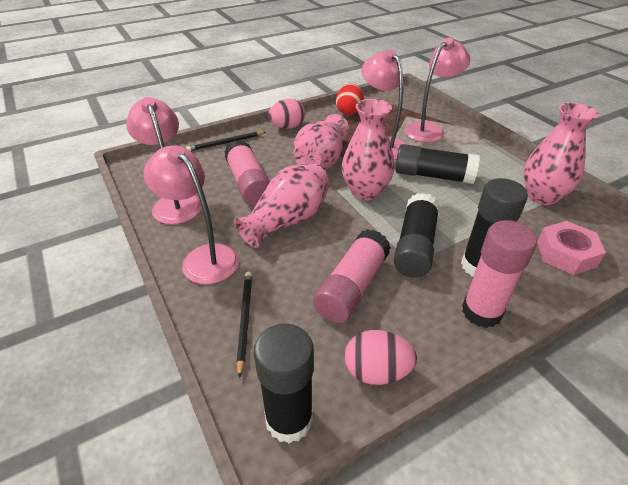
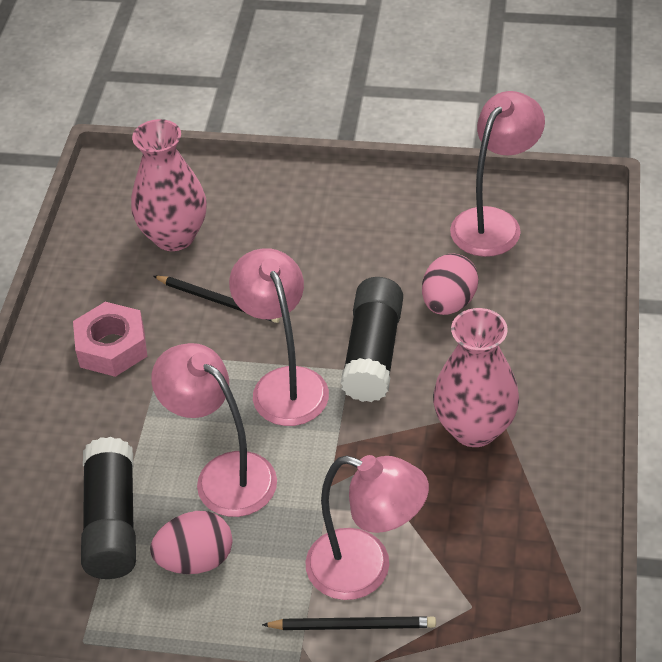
black glue stick: 4 -> 2
pink glue stick: 3 -> 0
pink vase: 4 -> 2
red egg: 1 -> 0

